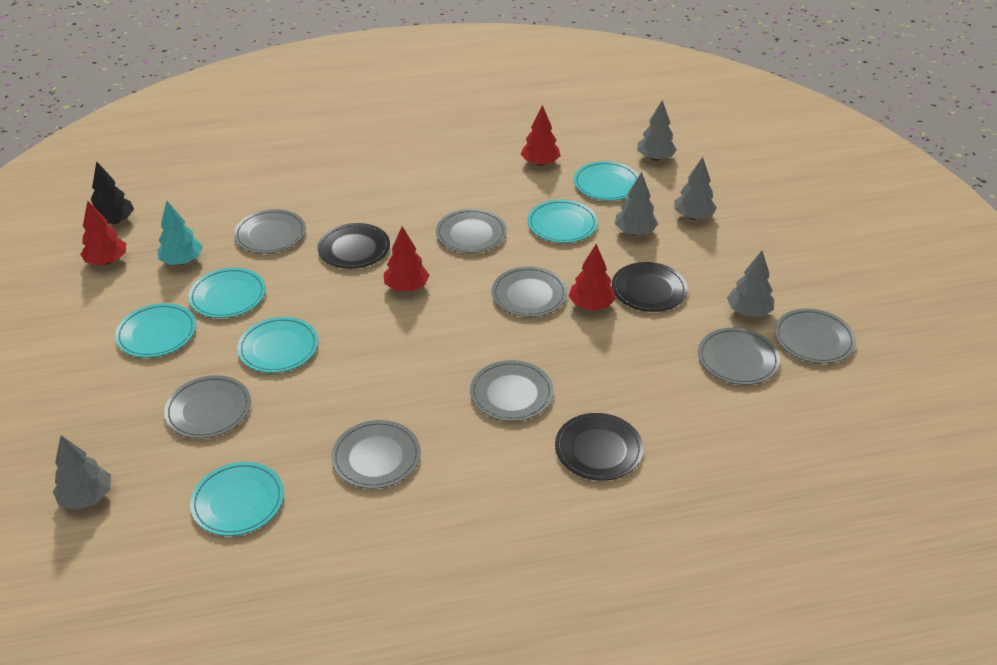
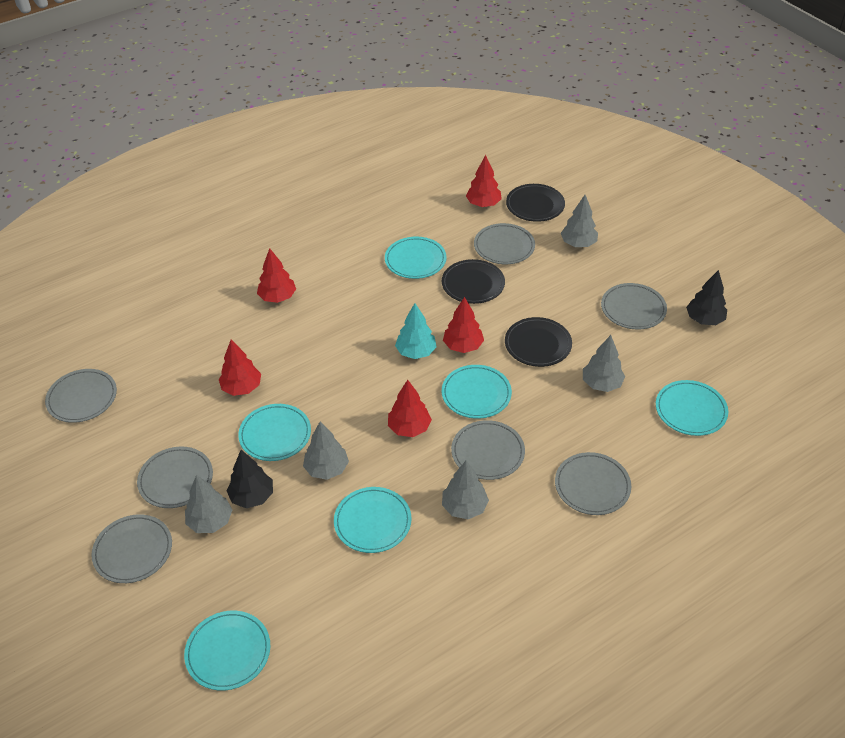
black tree: 1 -> 2
grey plate: 8 -> 7
red tree: 4 -> 5

